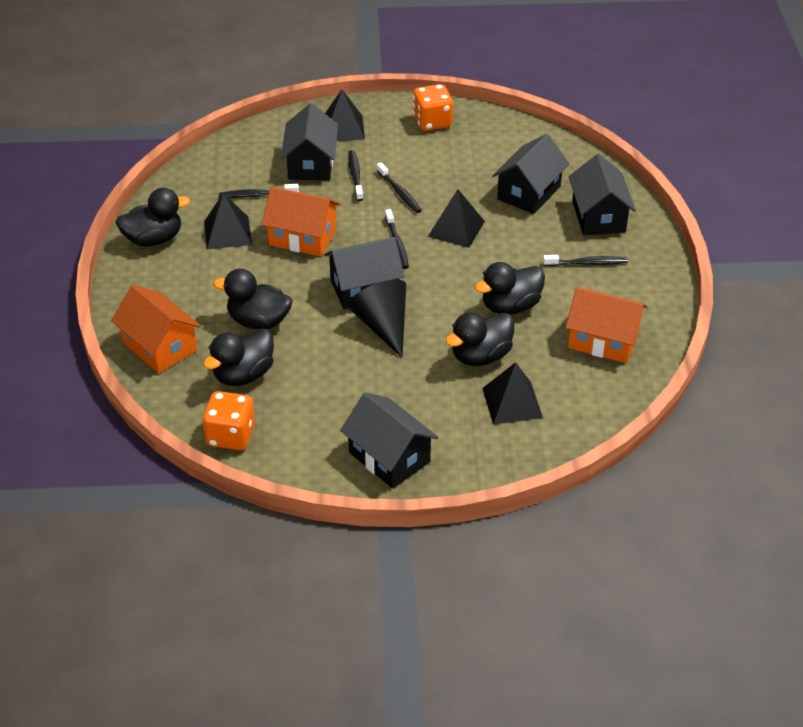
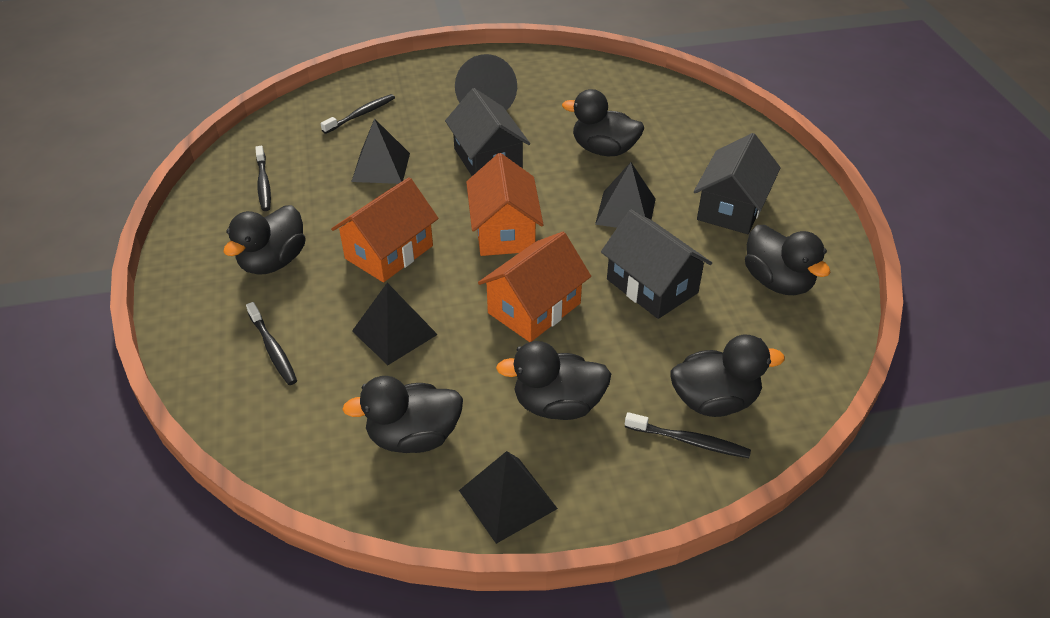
black duck: 5 -> 6
black house: 5 -> 3
black toothbrush: 5 -> 4
orange dice: 2 -> 0

